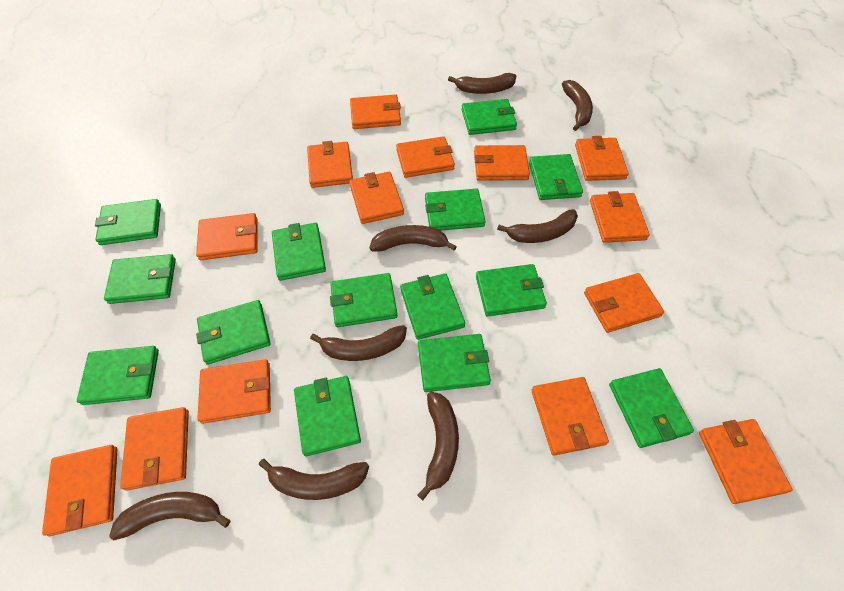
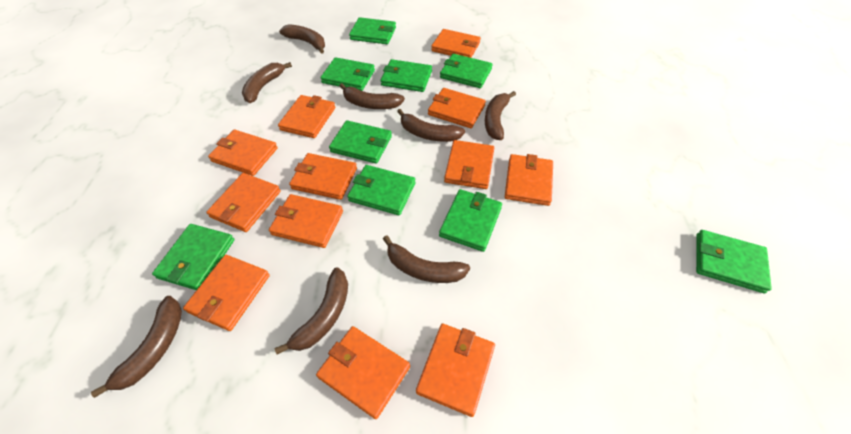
green wallet: 14 -> 9
orange wallet: 14 -> 12

